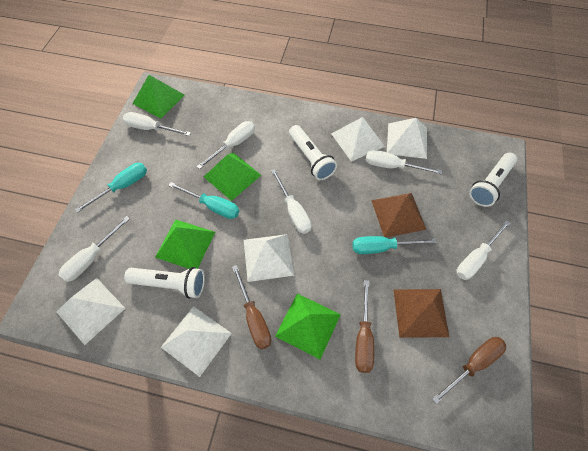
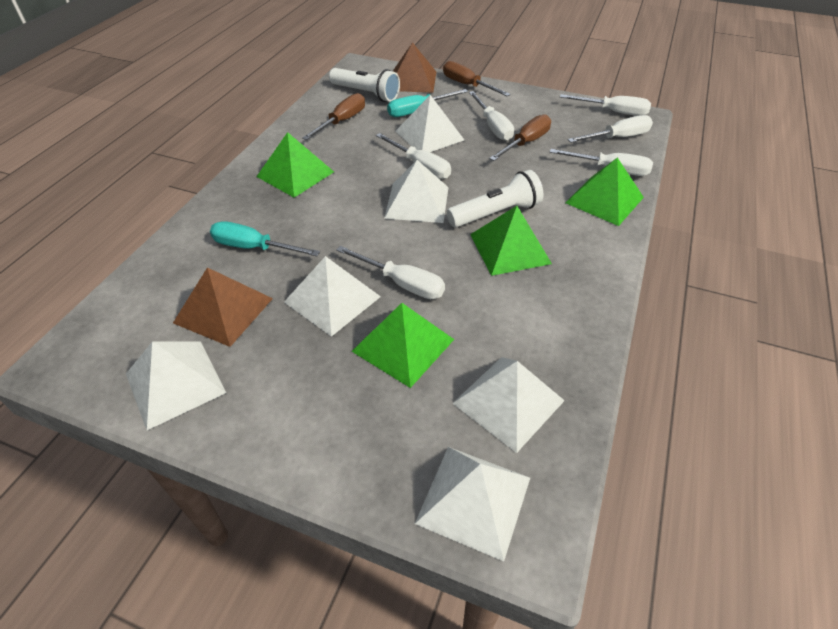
turquoise screwdriver: 3 -> 2
white flashlight: 3 -> 2
white pyramid: 5 -> 6

